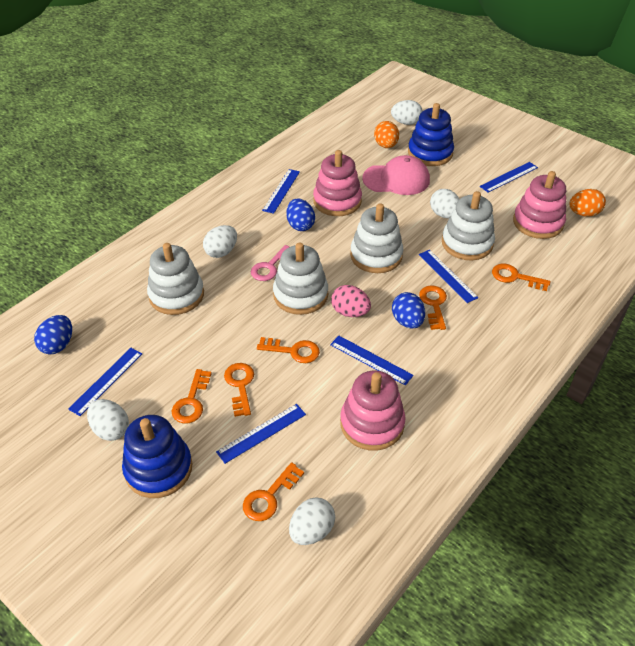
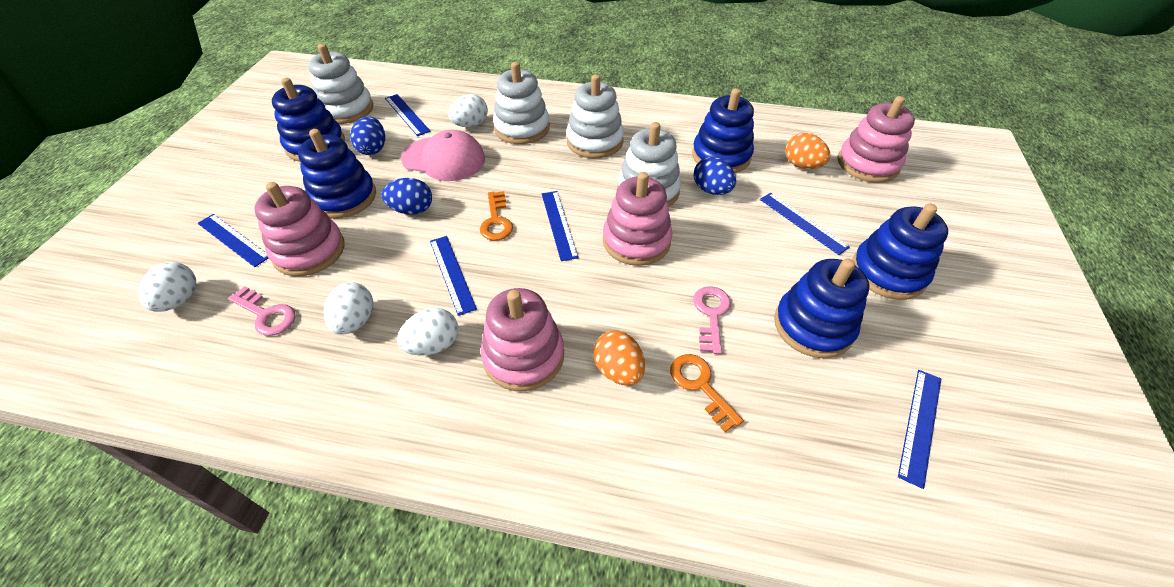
blue stacking toy: 2 -> 5
orange key: 6 -> 2
pink egg: 1 -> 0
pink key: 1 -> 2
pink stacking toy: 3 -> 4
white egg: 5 -> 4

